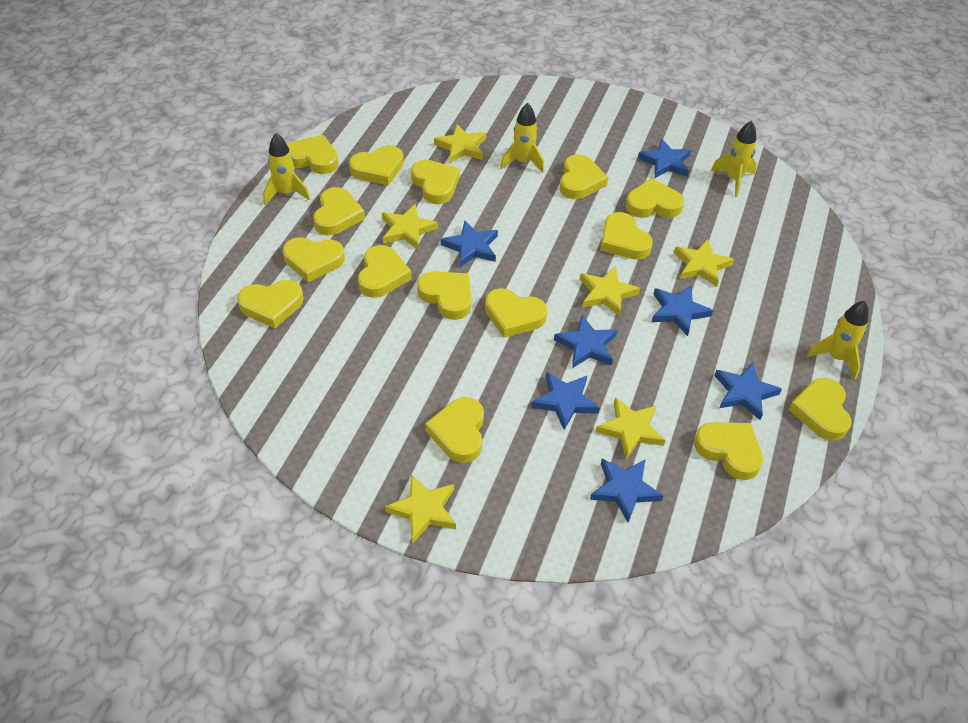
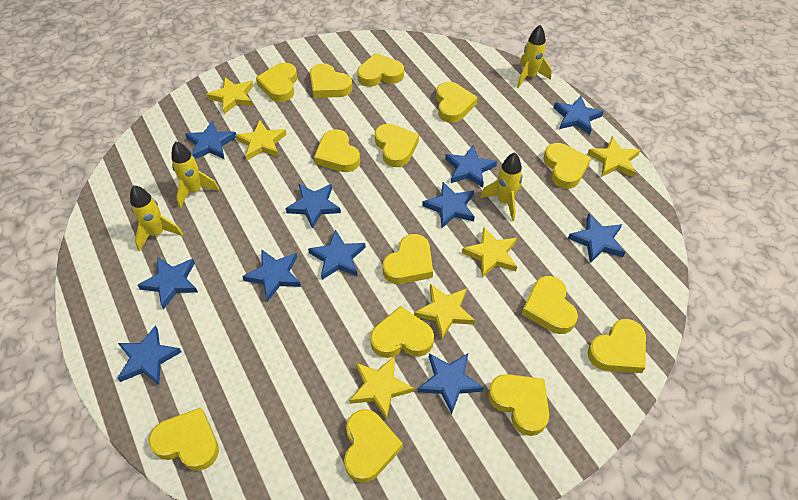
blue star: 7 -> 11
yellow heart: 15 -> 14

